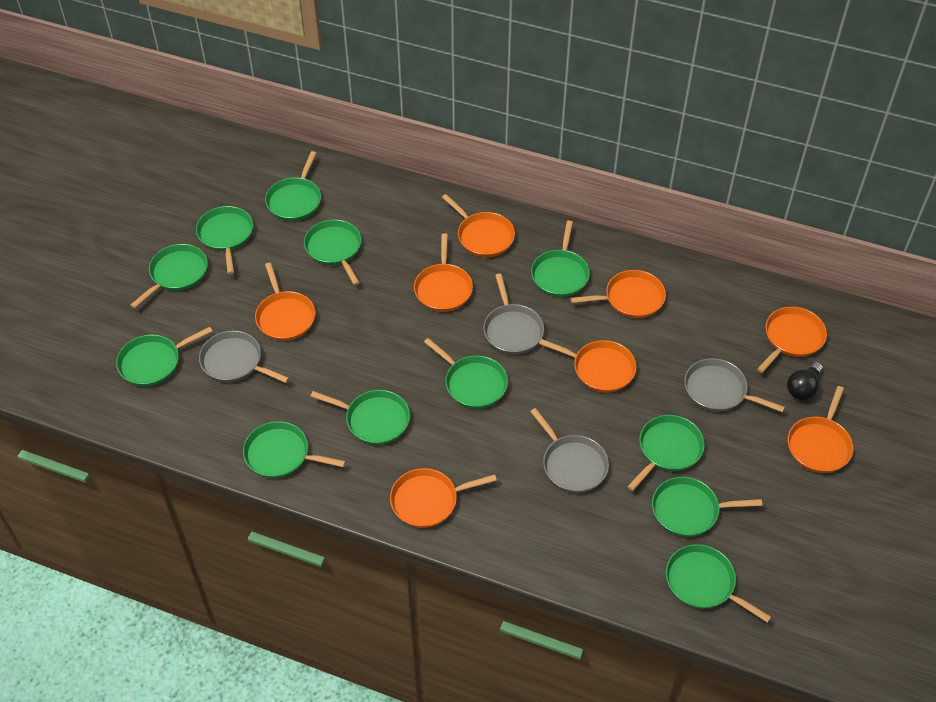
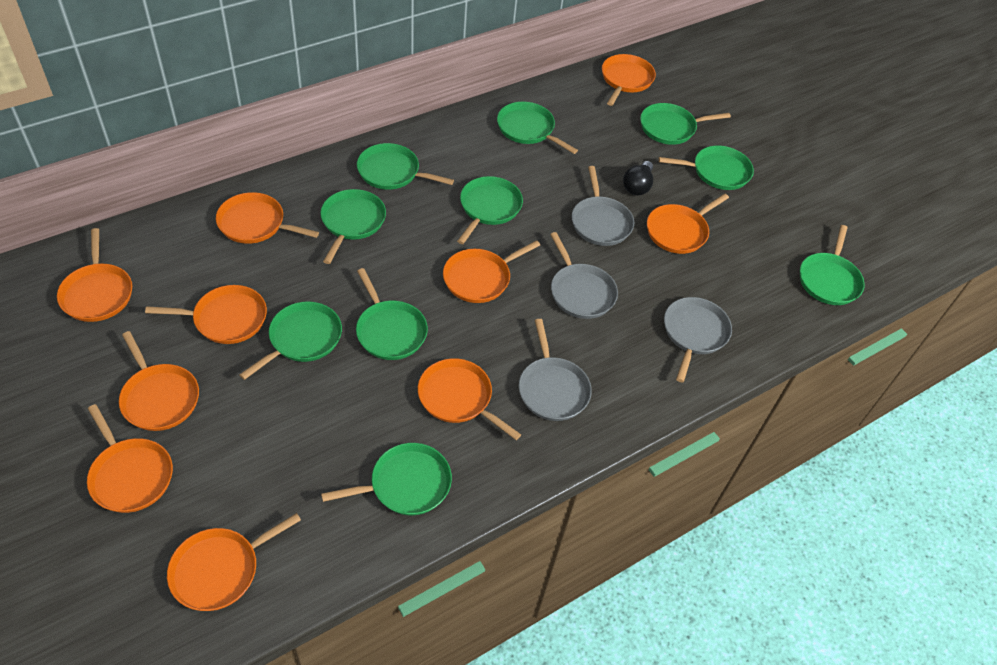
green pan: 12 -> 10
orange pan: 8 -> 10

